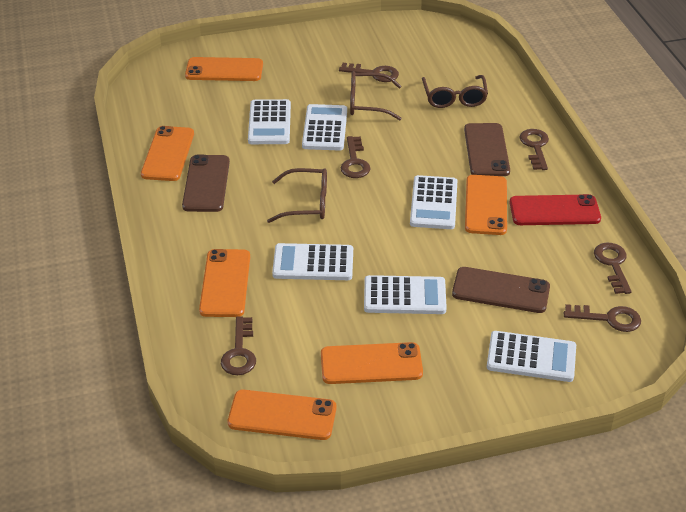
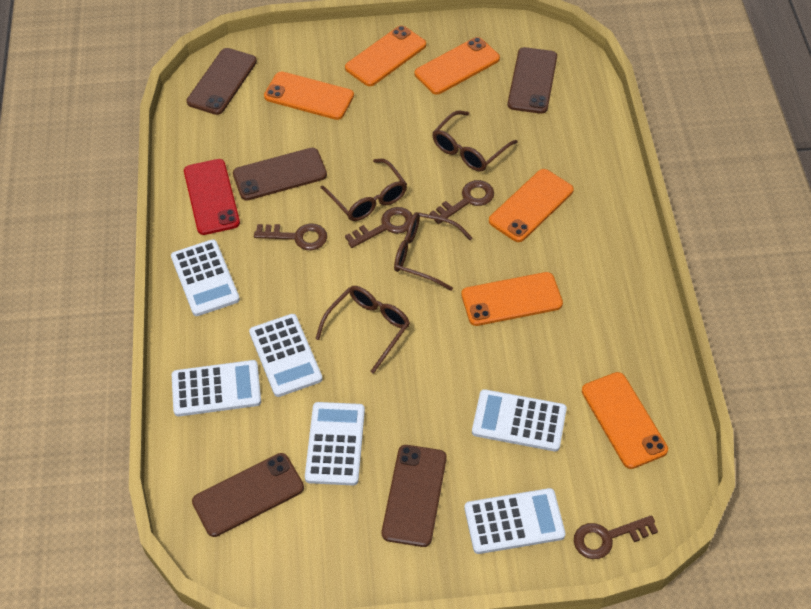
brown glasses: 3 -> 4
brown key: 6 -> 4
brown phone: 3 -> 5

